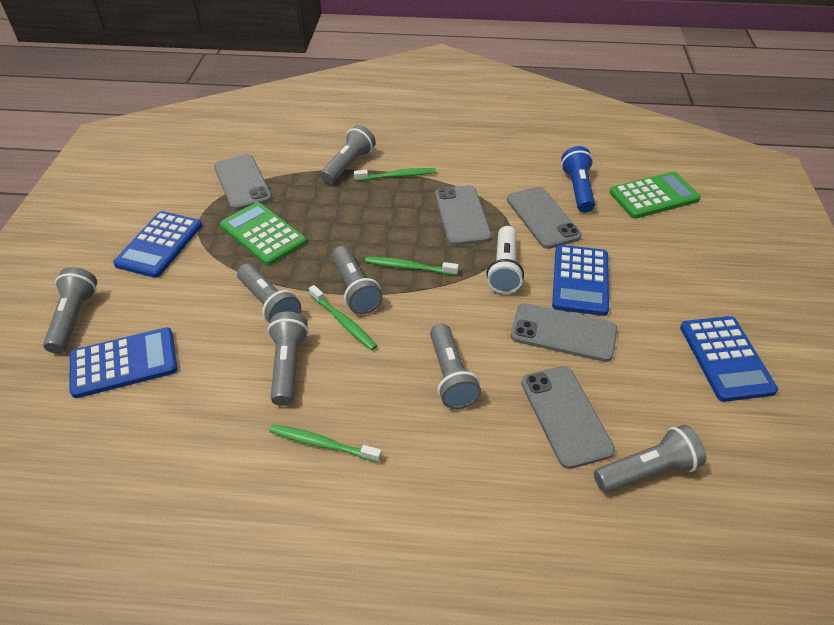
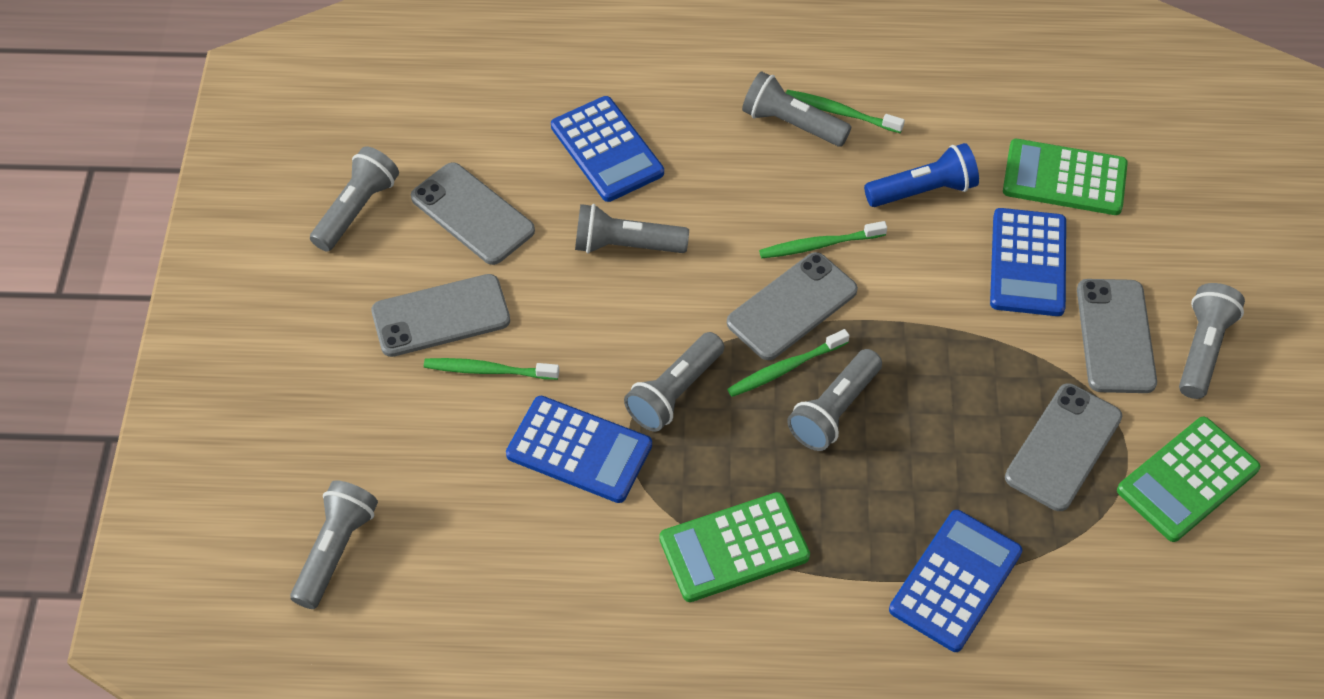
green calculator: 2 -> 3
white flashlight: 1 -> 0

